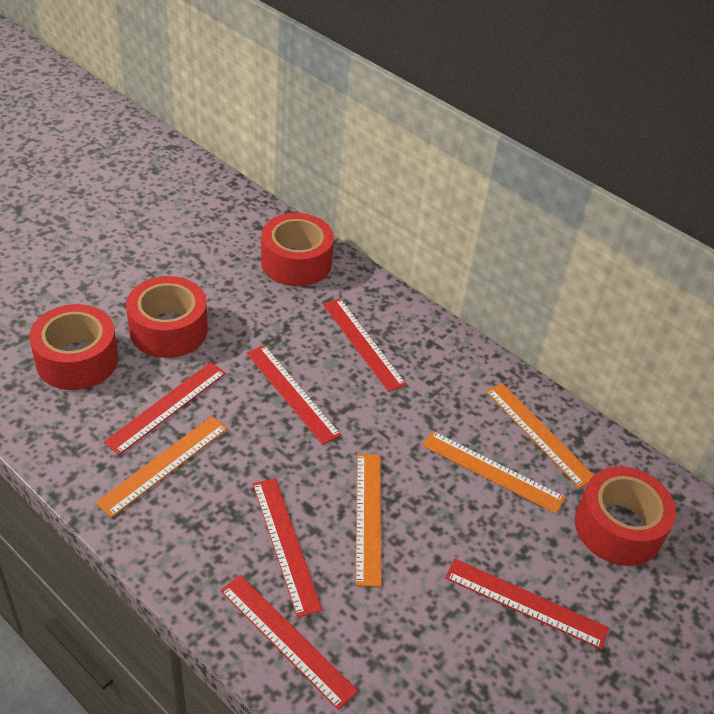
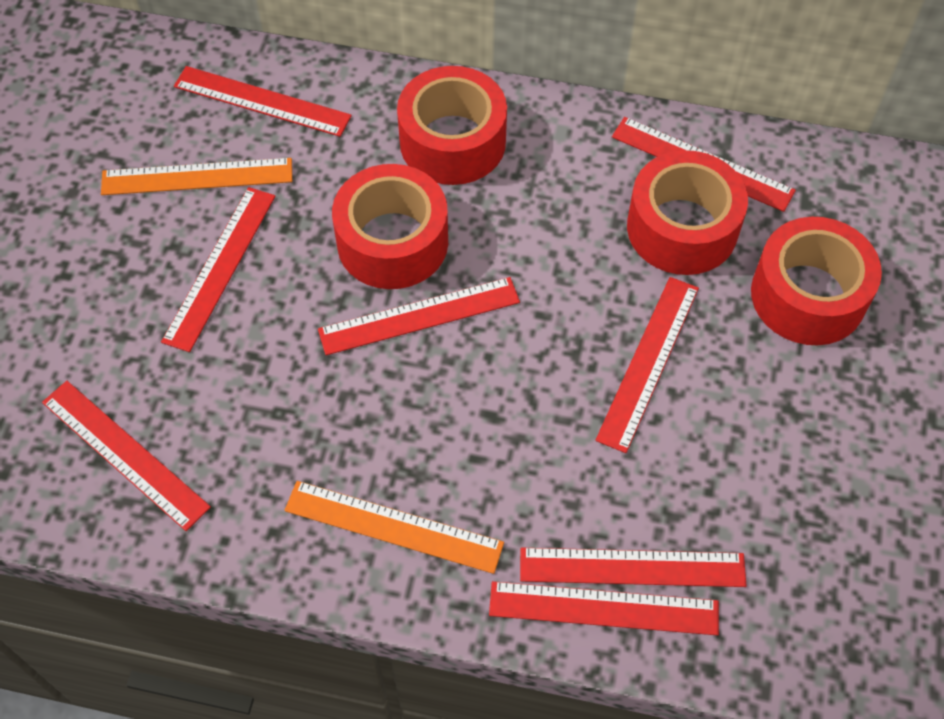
orange ruler: 4 -> 2
red ruler: 6 -> 8

